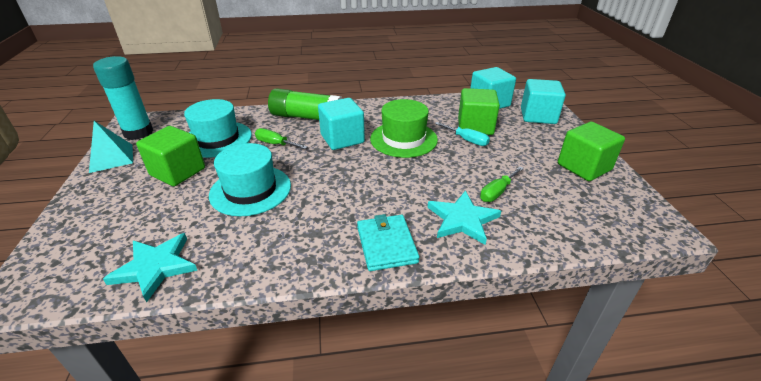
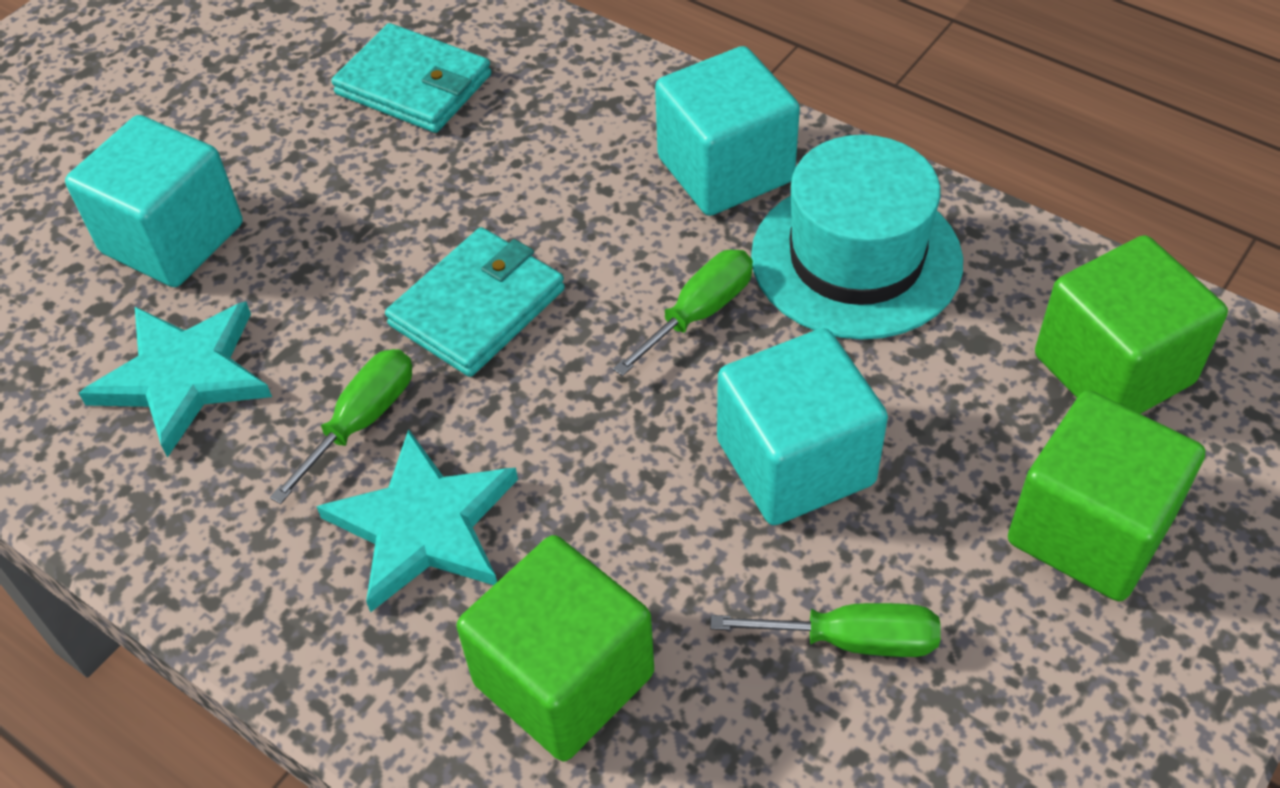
green glue stick: 1 -> 0
green hat: 1 -> 0
green screwdriver: 2 -> 3
turquoise glue stick: 1 -> 0
turquoise hat: 2 -> 1
turquoise pyramid: 1 -> 0
turquoise screwdriver: 1 -> 0
turquoise wallet: 1 -> 2

